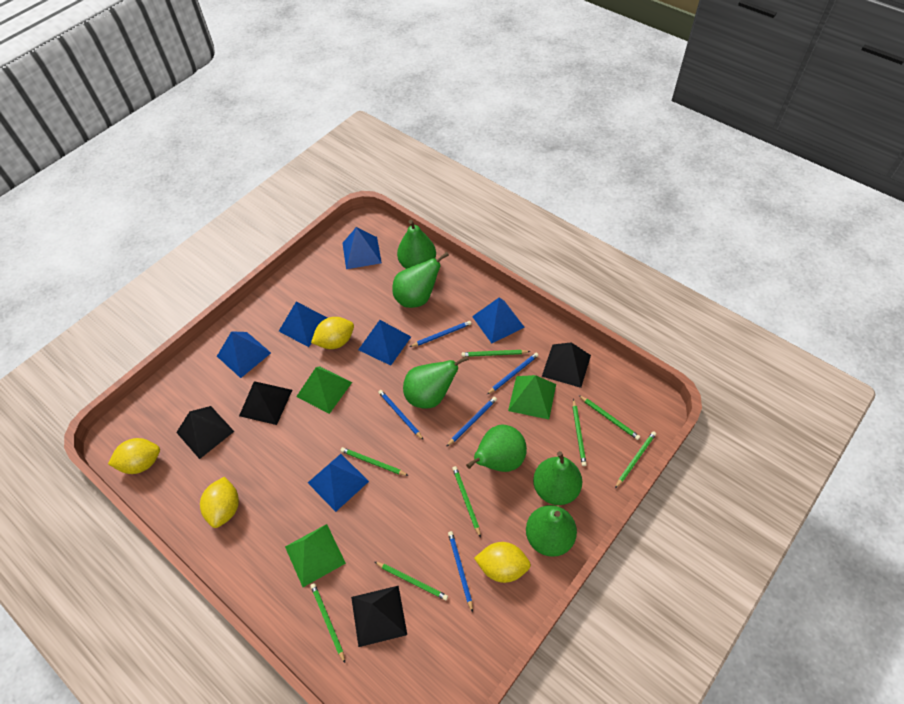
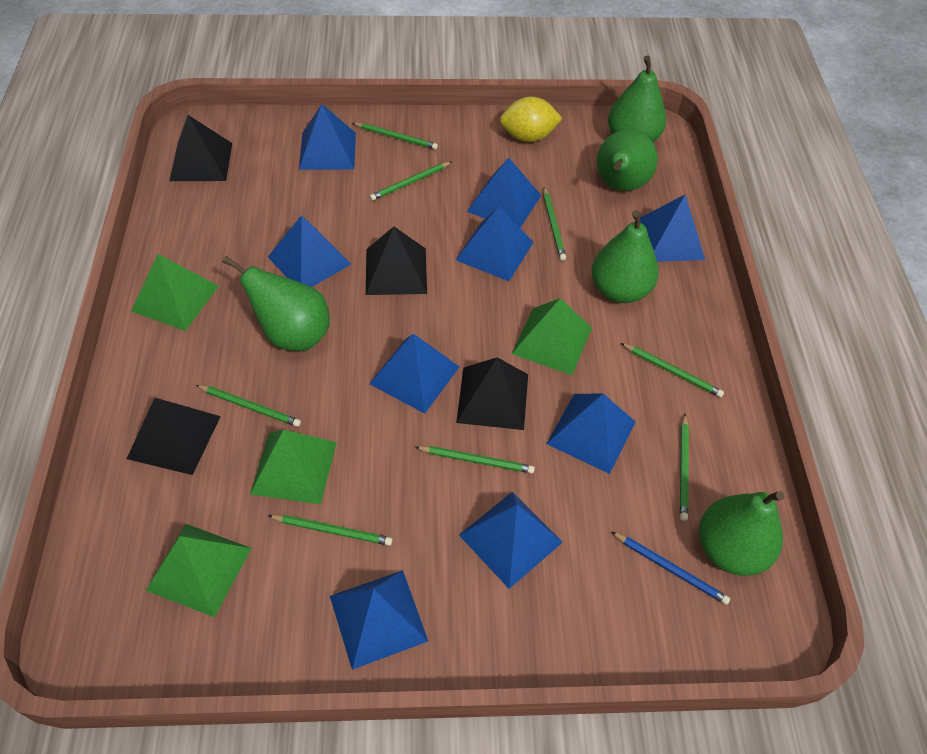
blue pencil: 5 -> 1
blue pyramid: 6 -> 9
green pear: 6 -> 5
green pyramid: 3 -> 4
yellow lemon: 4 -> 1

